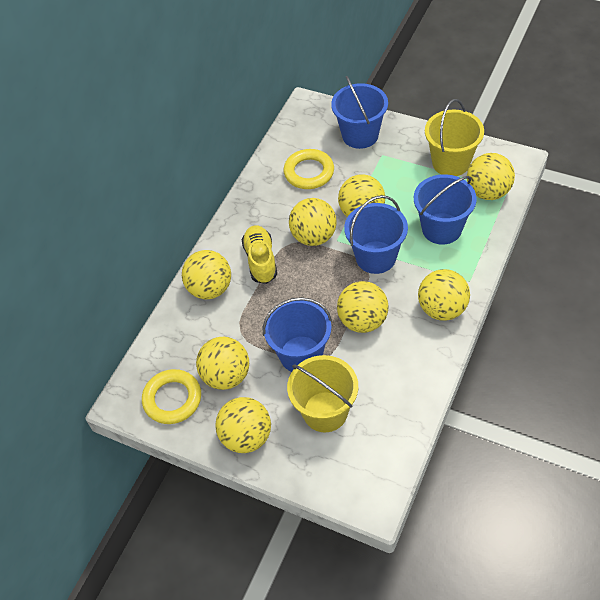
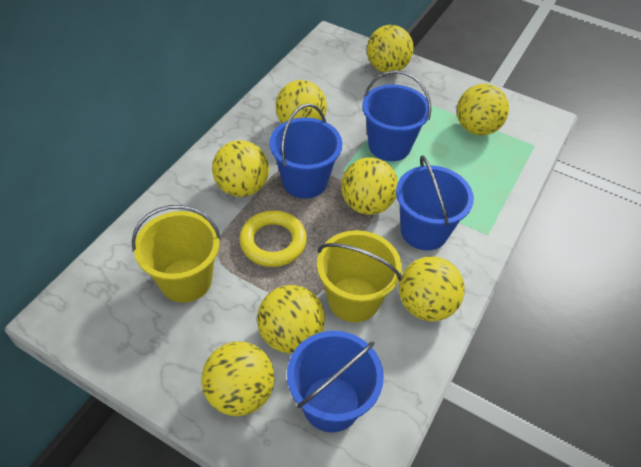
yellow ring: 2 -> 1
yellow shoe: 1 -> 0

